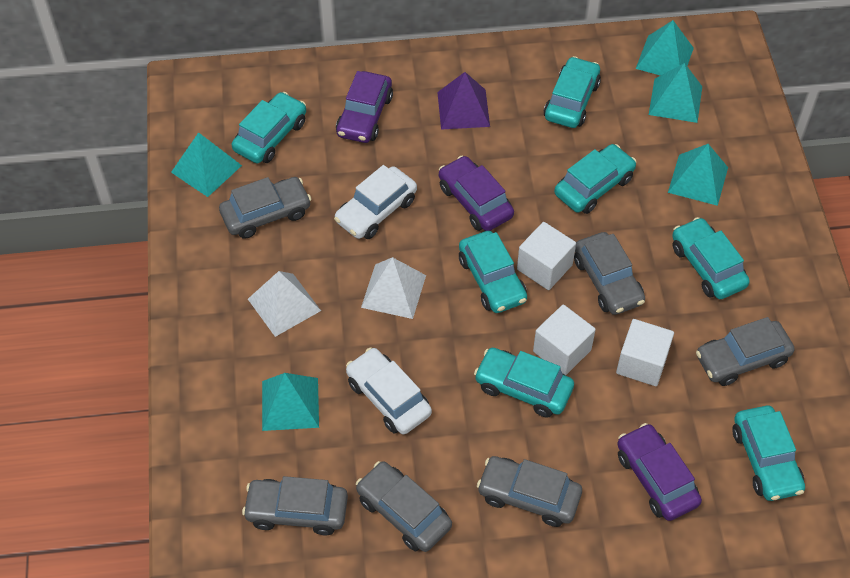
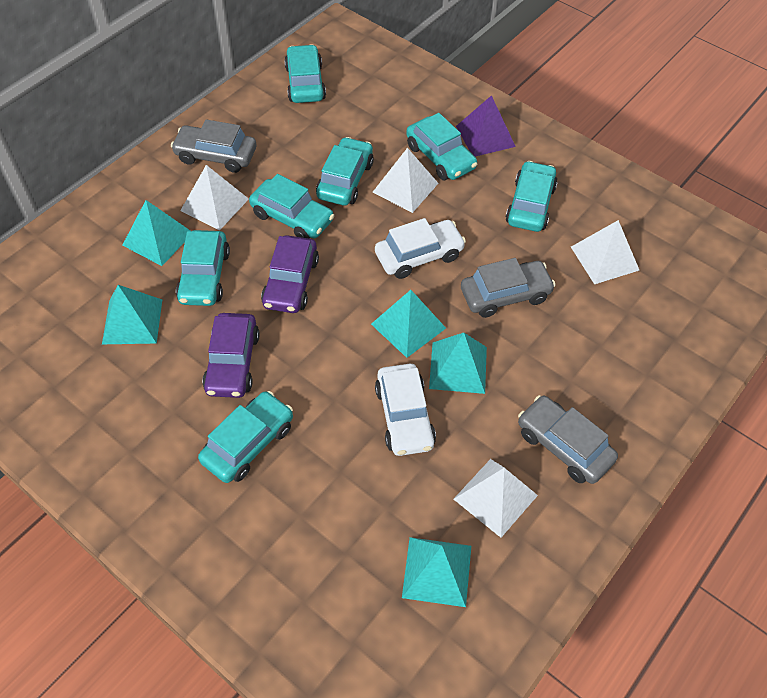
grey car: 6 -> 3
purple car: 3 -> 2
white cube: 3 -> 0
white pyramid: 2 -> 4

